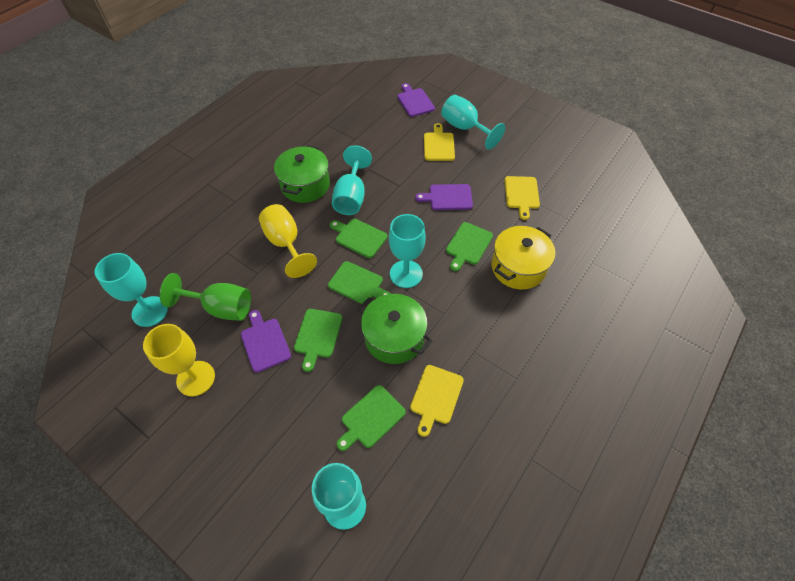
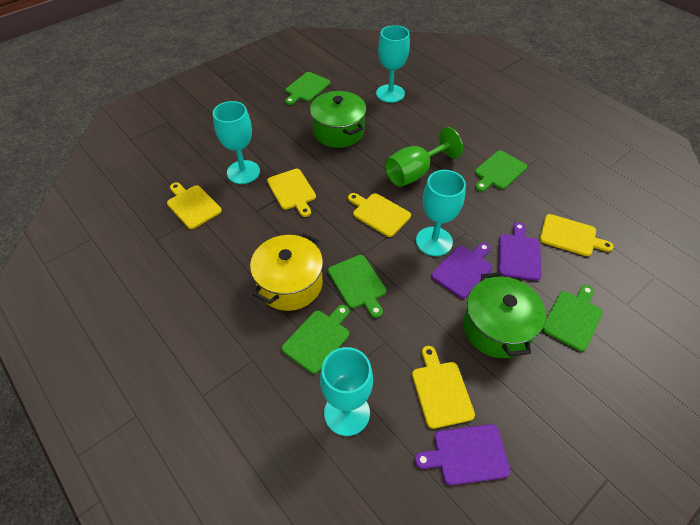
turquoise goblet: 5 -> 4
yellow cutting board: 3 -> 5
yellow goblet: 2 -> 0

